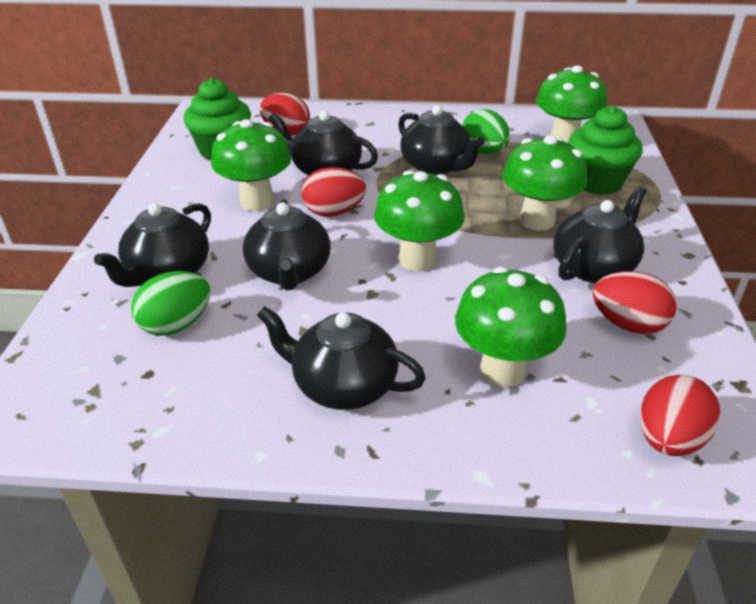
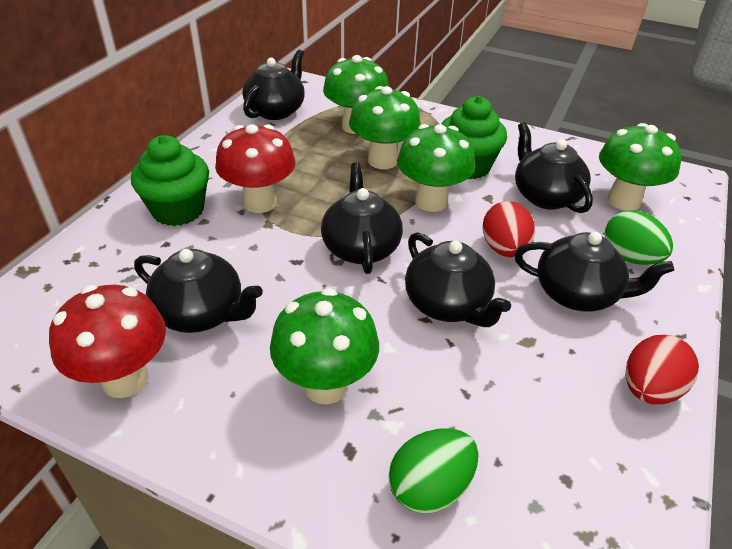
red egg: 4 -> 2
red mushroom: 0 -> 2

